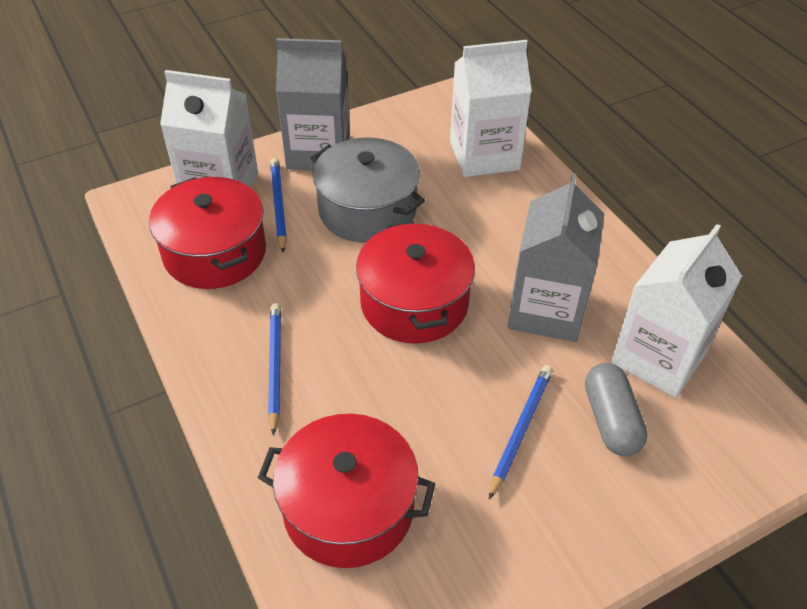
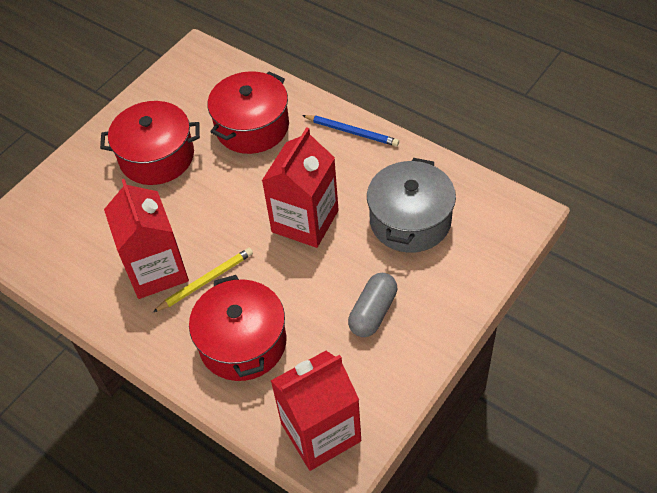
blue pencil: 3 -> 1
grey carton: 2 -> 0
red carton: 0 -> 3
white carton: 3 -> 0
yellow pencil: 0 -> 1

